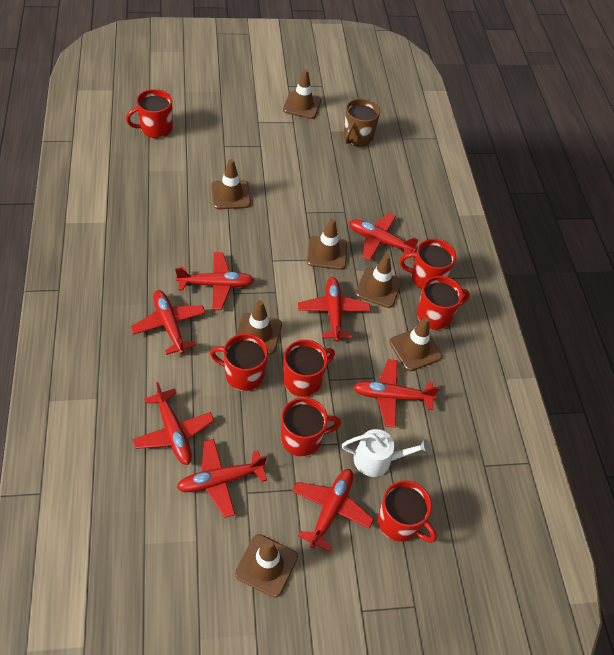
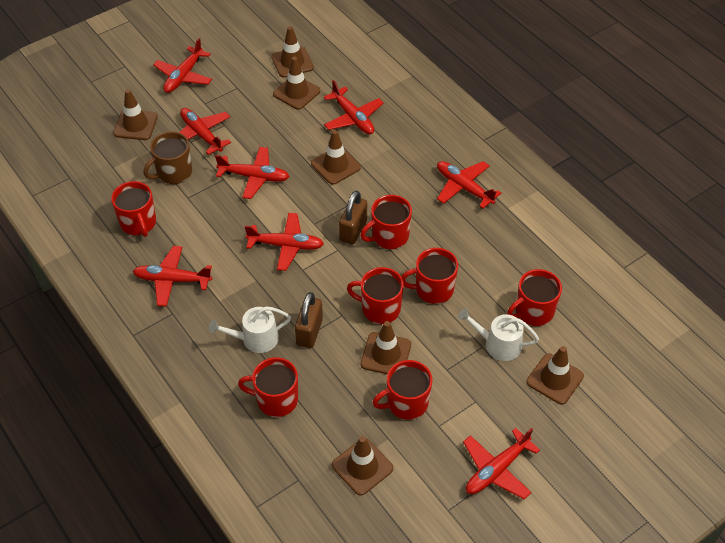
brown padlock: 0 -> 2
white watering can: 1 -> 2

